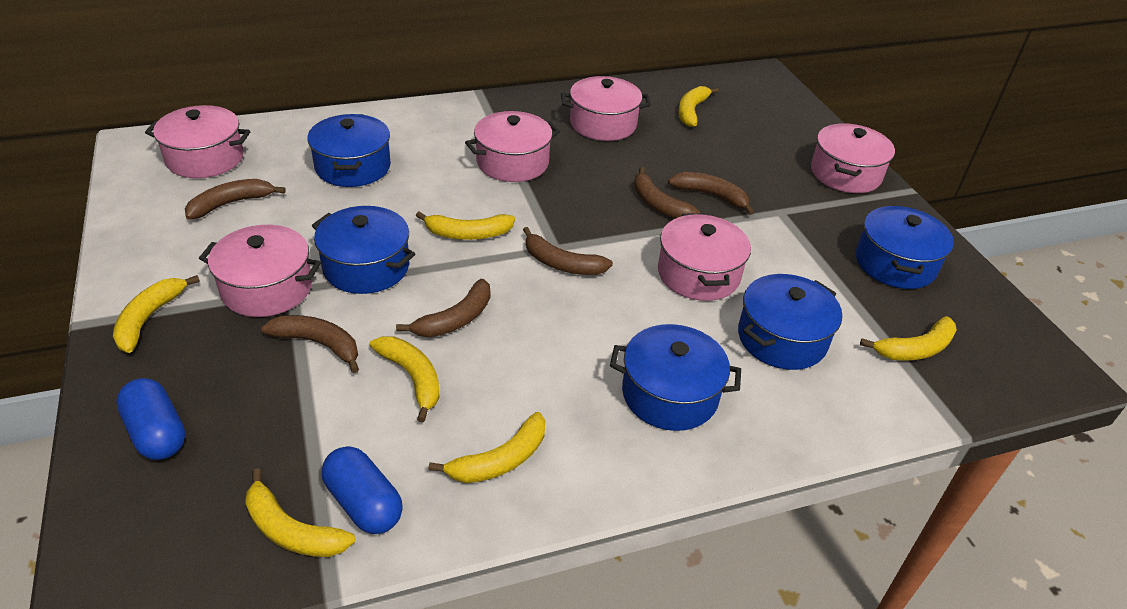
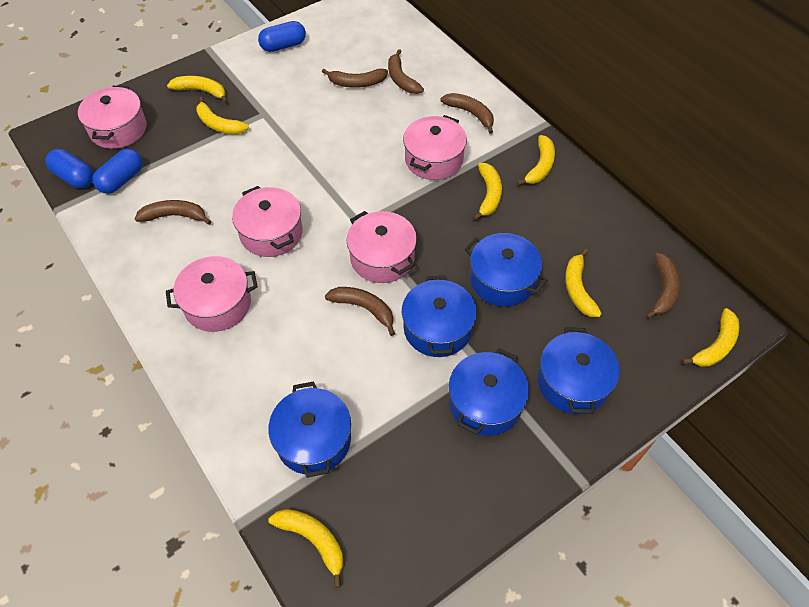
blue capsule: 2 -> 3
pink pot: 6 -> 5

